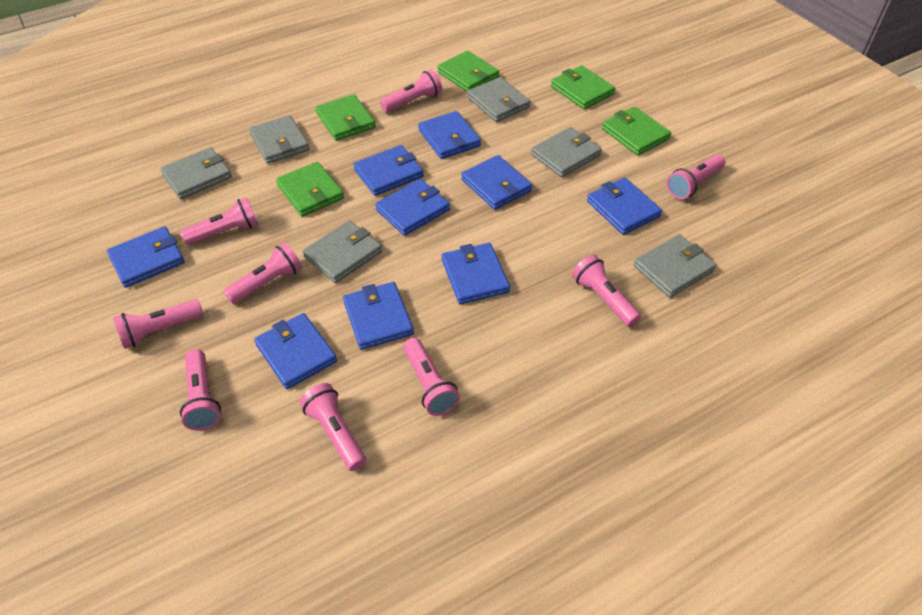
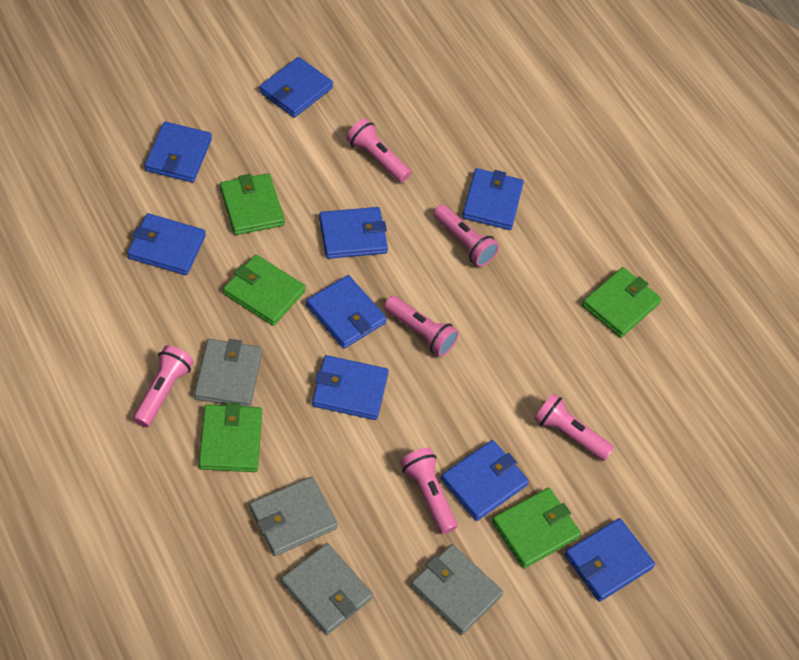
grey wallet: 6 -> 4
pink flashlight: 9 -> 6

